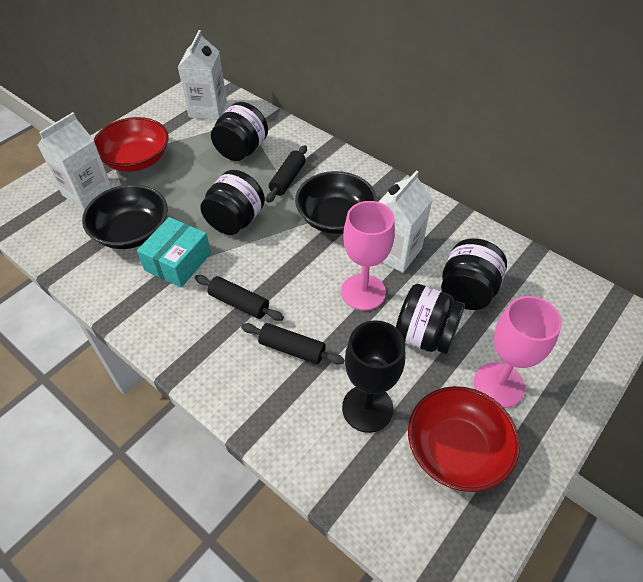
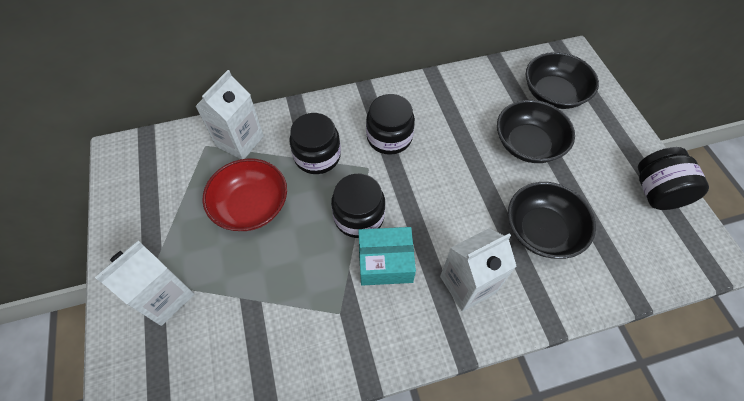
black bowl: 2 -> 3
black goblet: 1 -> 0
black rolling pin: 3 -> 0
pink goblet: 2 -> 0
red bowl: 2 -> 1

